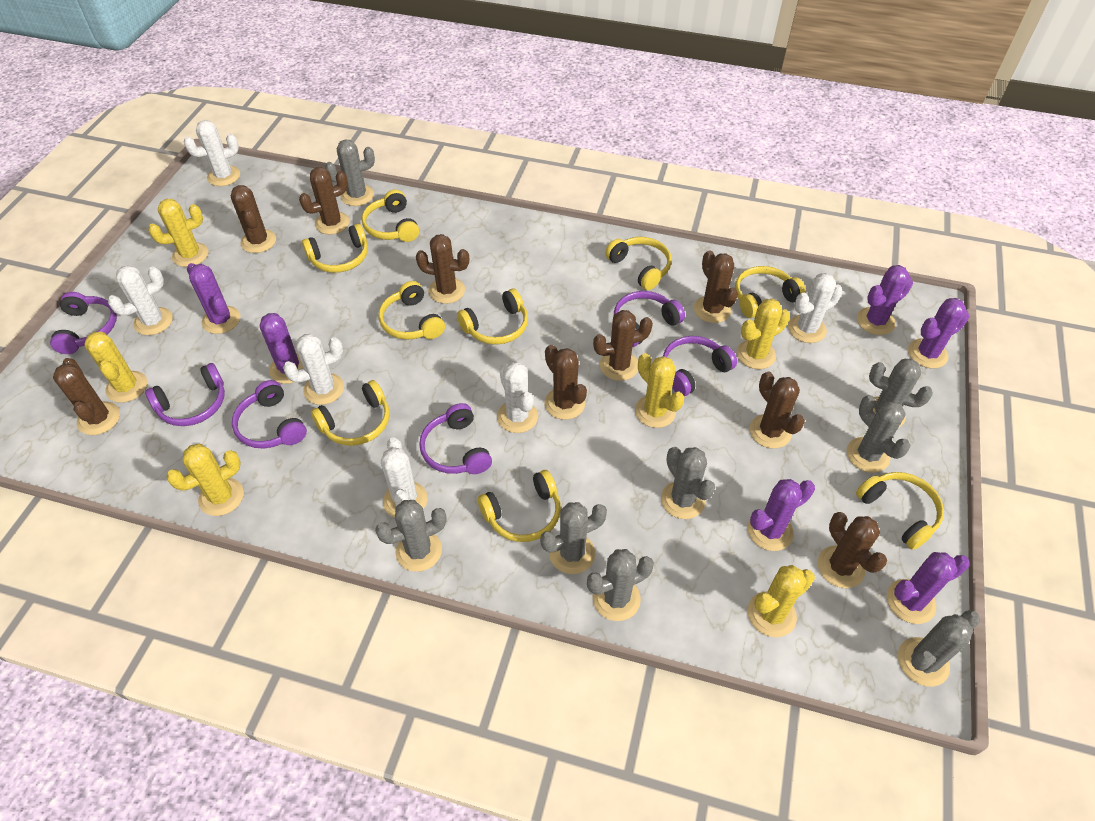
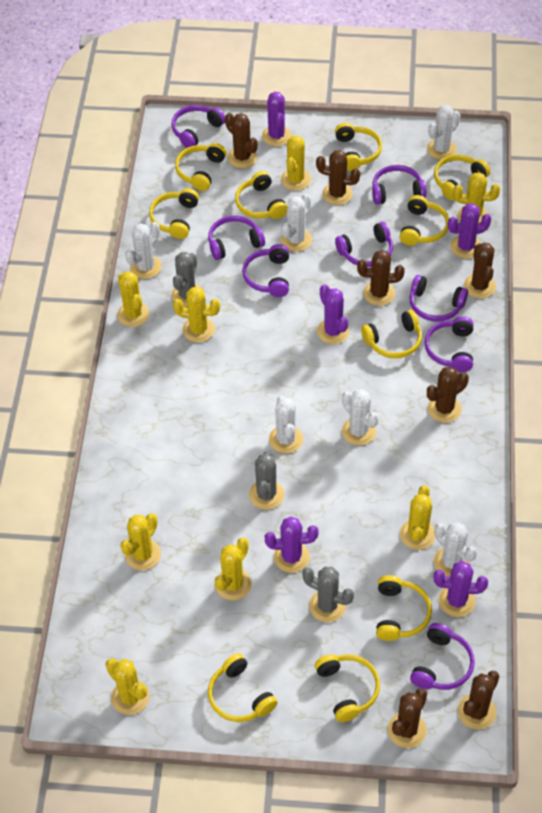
brown cactus: 9 -> 7
grey cactus: 8 -> 3
purple cactus: 6 -> 5
purple headphones: 6 -> 8
yellow cactus: 6 -> 8
yellow headphones: 9 -> 10

